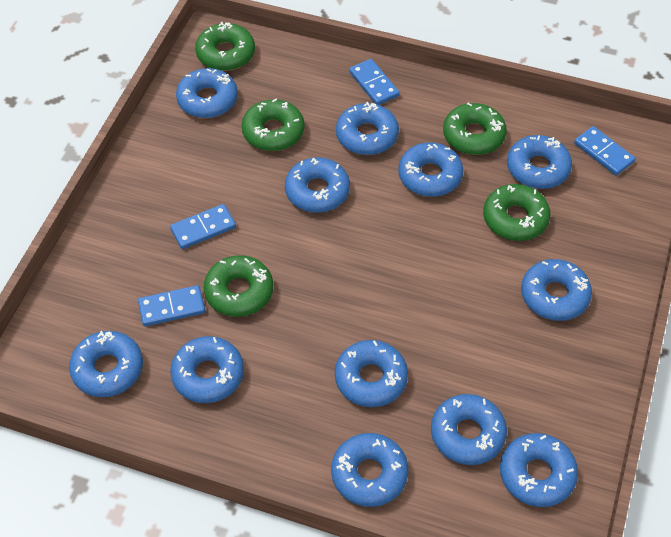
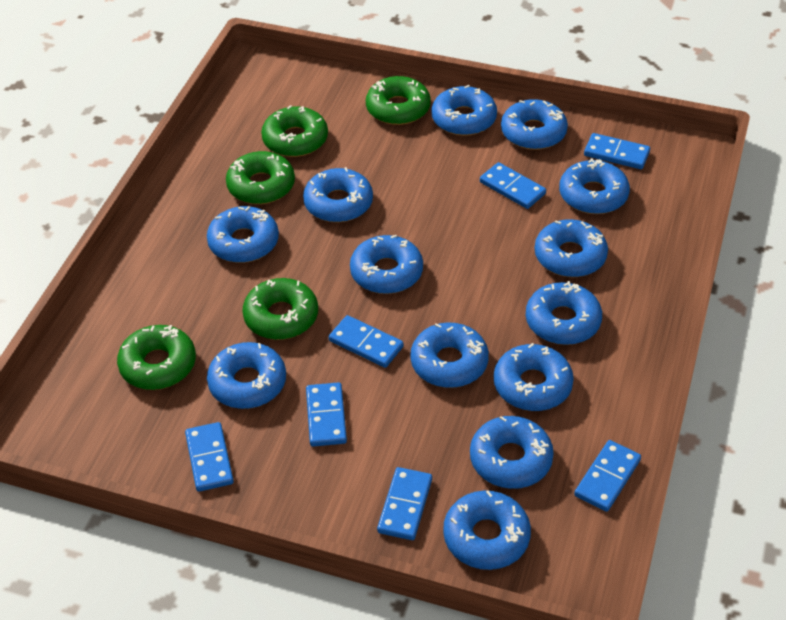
blue domino: 4 -> 7
blue donut: 12 -> 13

